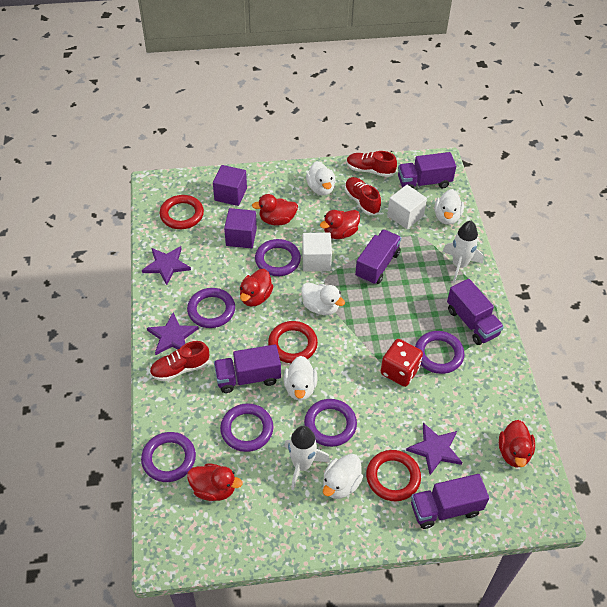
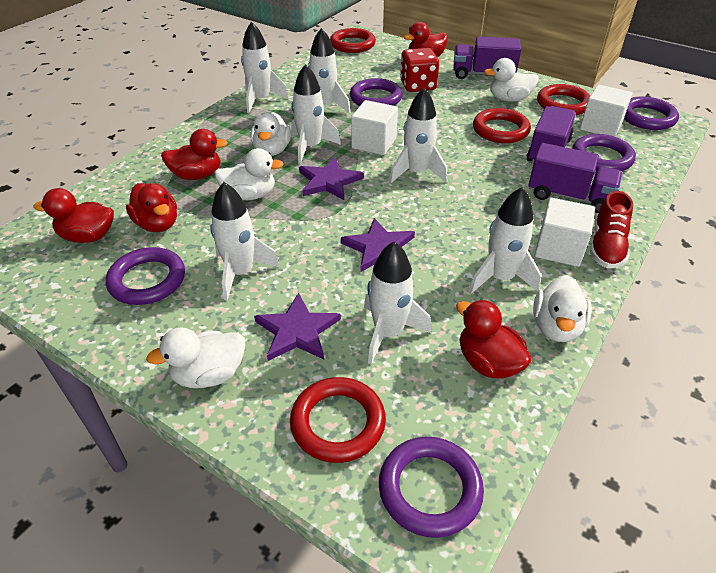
purple cube: 2 -> 0
purple ring: 6 -> 5
purple truck: 5 -> 3
red ring: 3 -> 4
red shoe: 3 -> 1
white cube: 2 -> 3
white rocket: 2 -> 7

